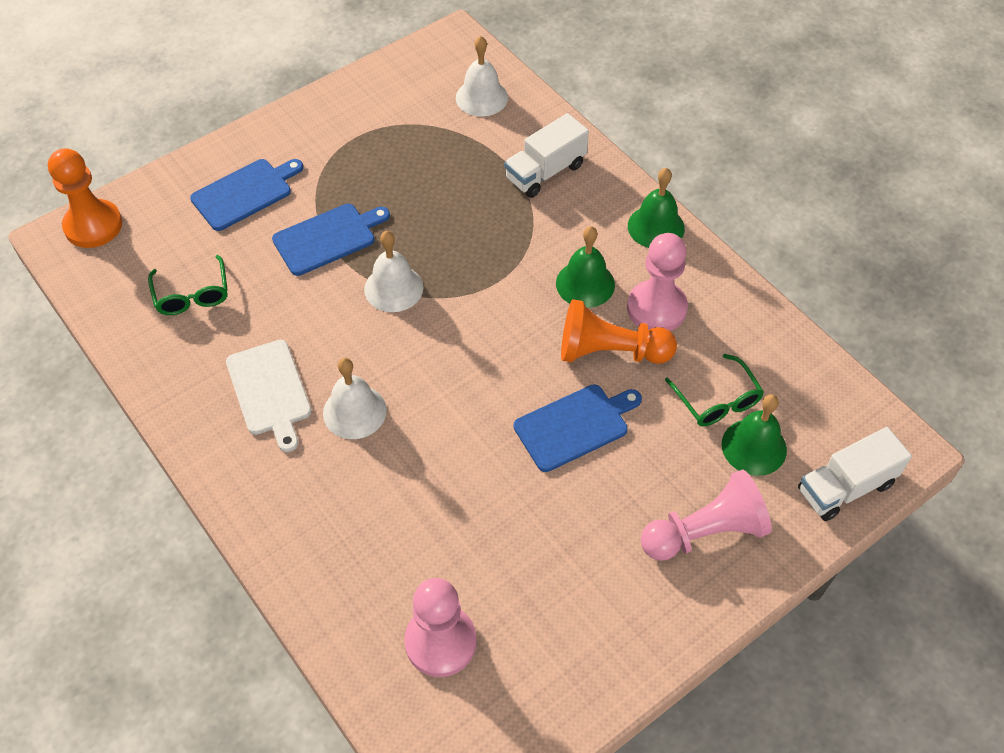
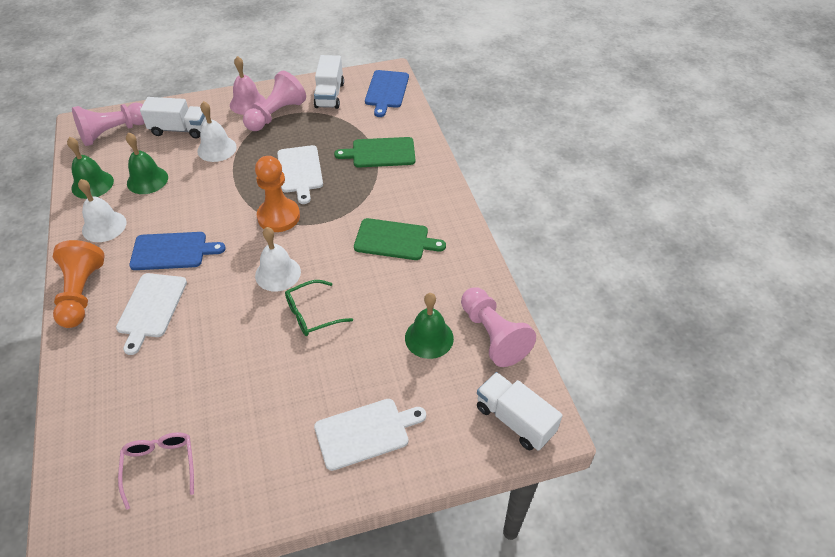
blue cutting board: 3 -> 2
green cutting board: 0 -> 2
green glasses: 2 -> 1
pink bell: 0 -> 1
pink glasses: 0 -> 1
white cutting board: 1 -> 3
white truck: 2 -> 3

